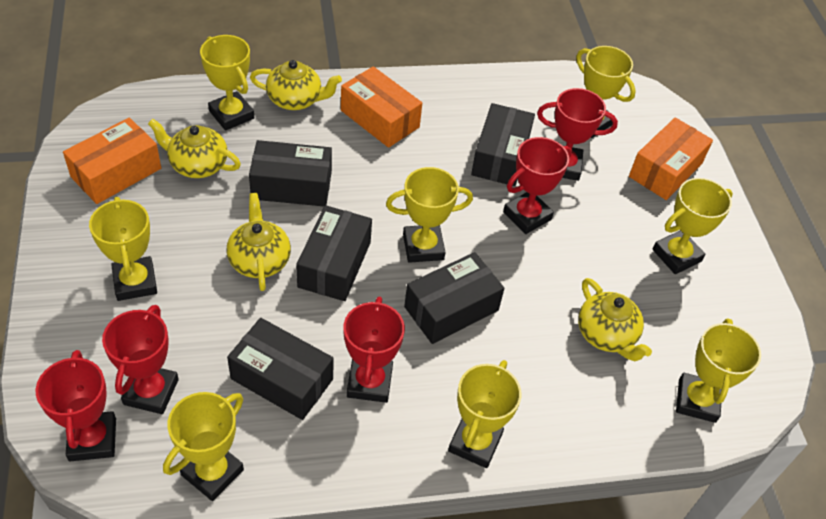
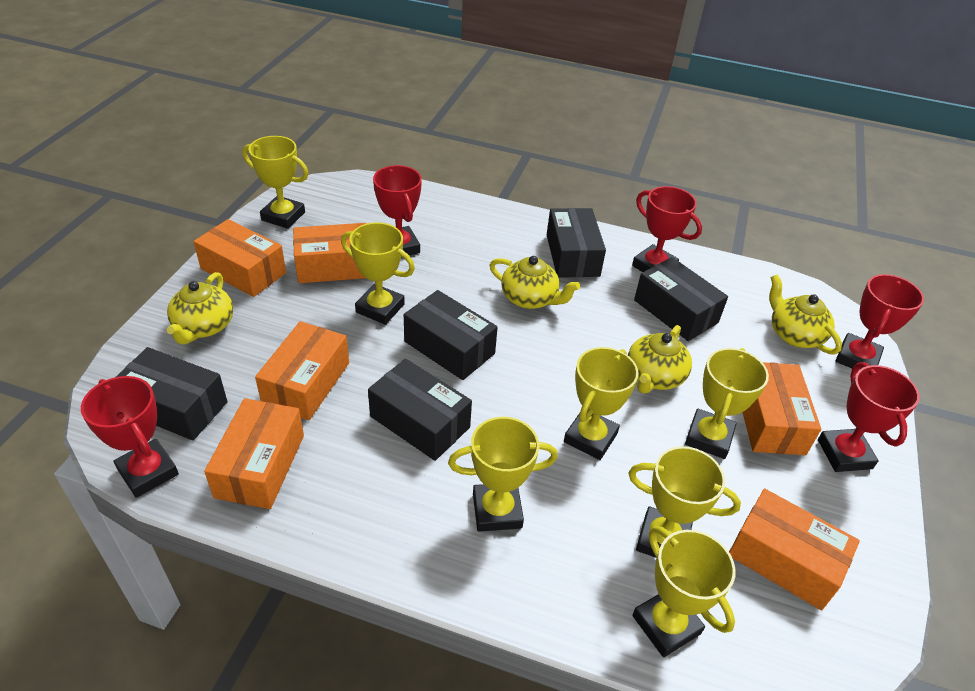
orange box: 3 -> 6
yellow trophy: 8 -> 7

